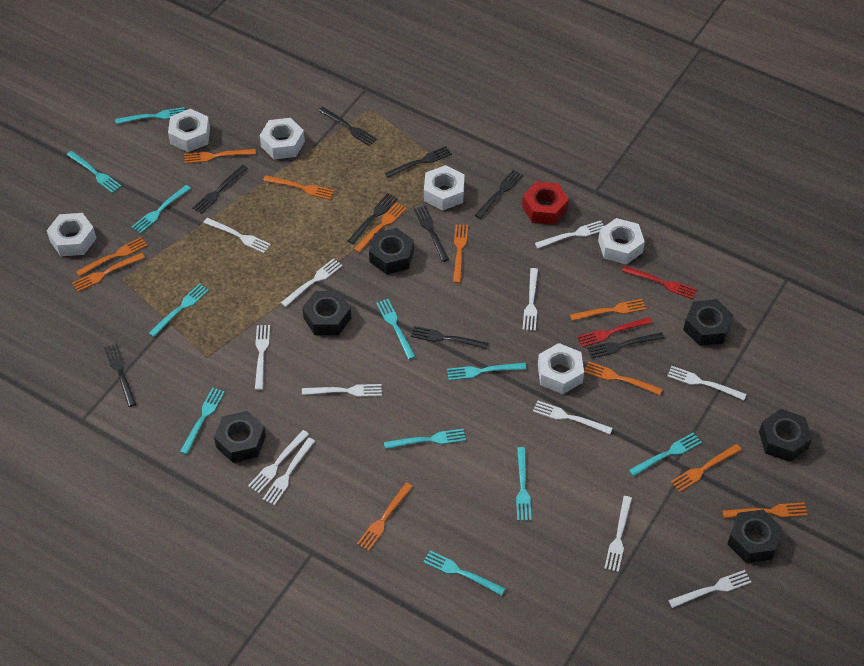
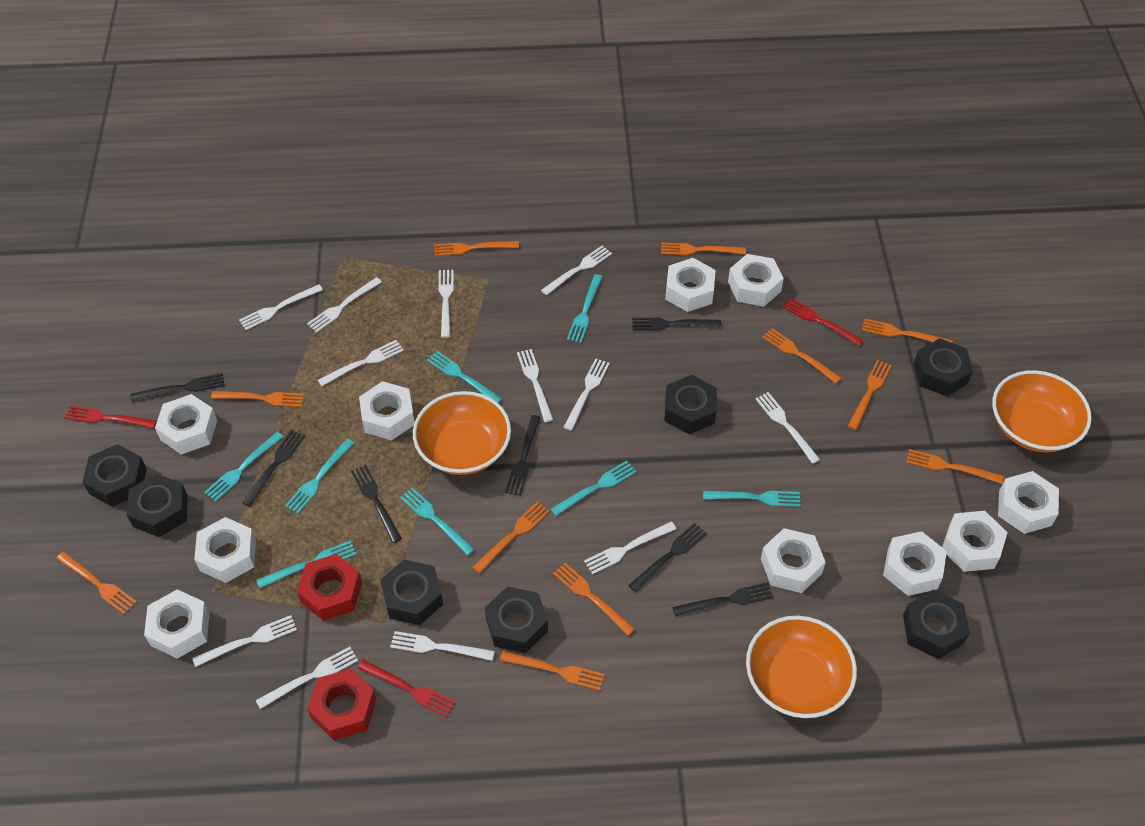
black fork: 9 -> 7
black nut: 6 -> 7
orange bowl: 0 -> 3
red fork: 2 -> 3
red nut: 1 -> 2
turquoise fork: 11 -> 8
white nut: 6 -> 10

